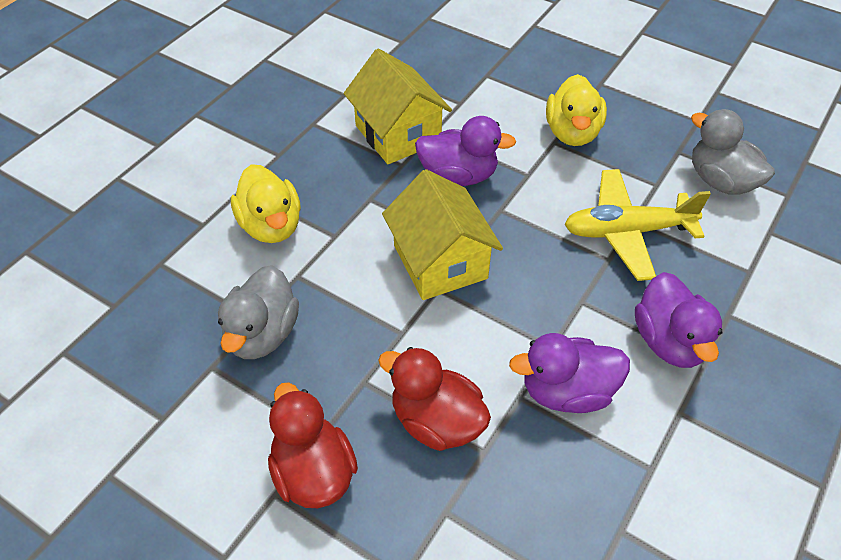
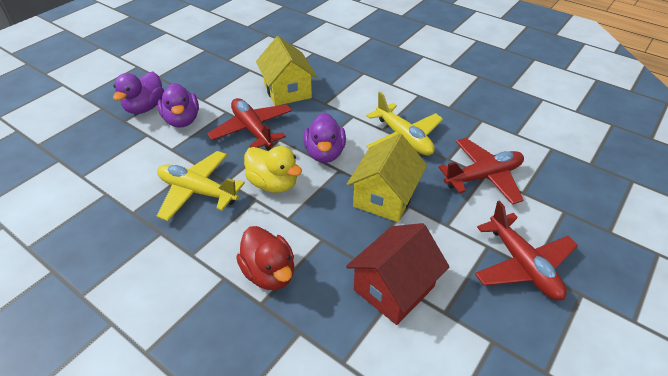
grey duck: 2 -> 0
red duck: 2 -> 1
red house: 0 -> 1
red plane: 0 -> 3
yellow duck: 2 -> 1
yellow plane: 1 -> 2

